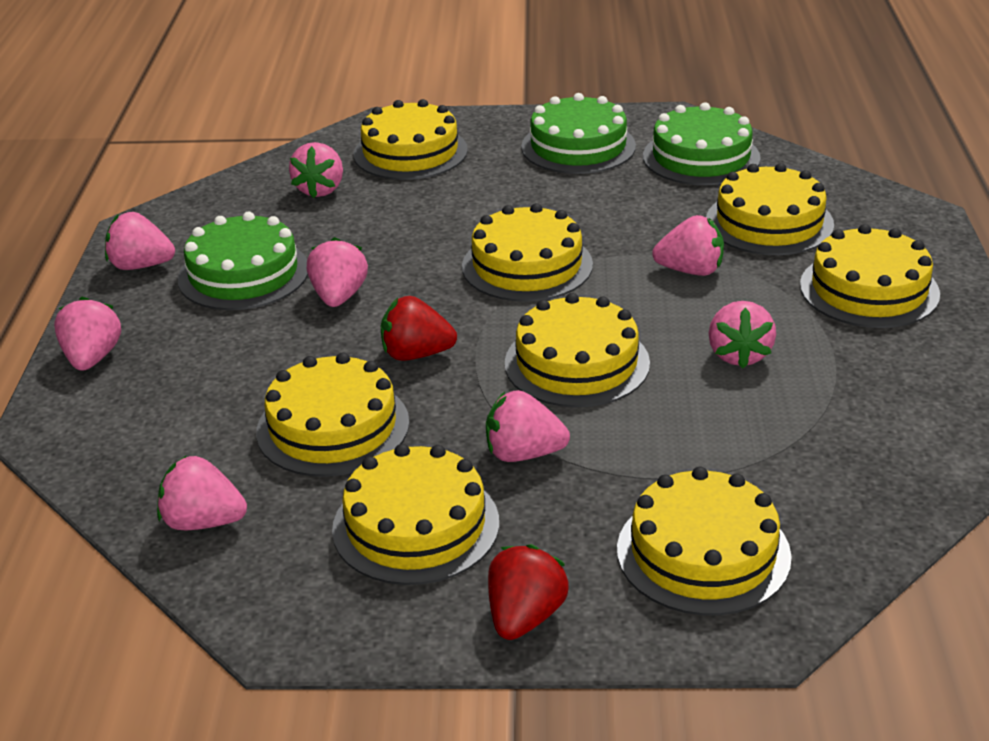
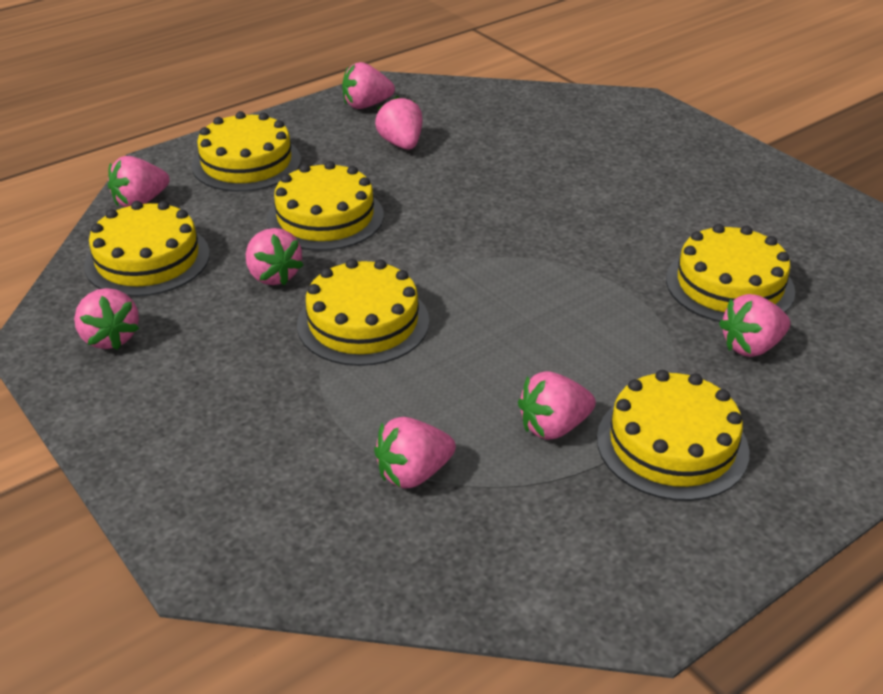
green cake: 3 -> 0
red strawberry: 2 -> 0
yellow cake: 8 -> 6

